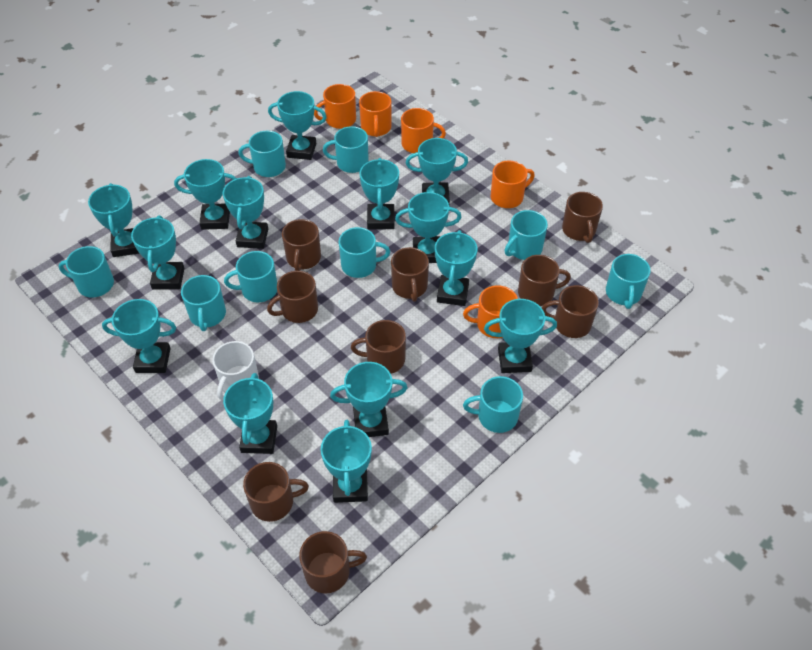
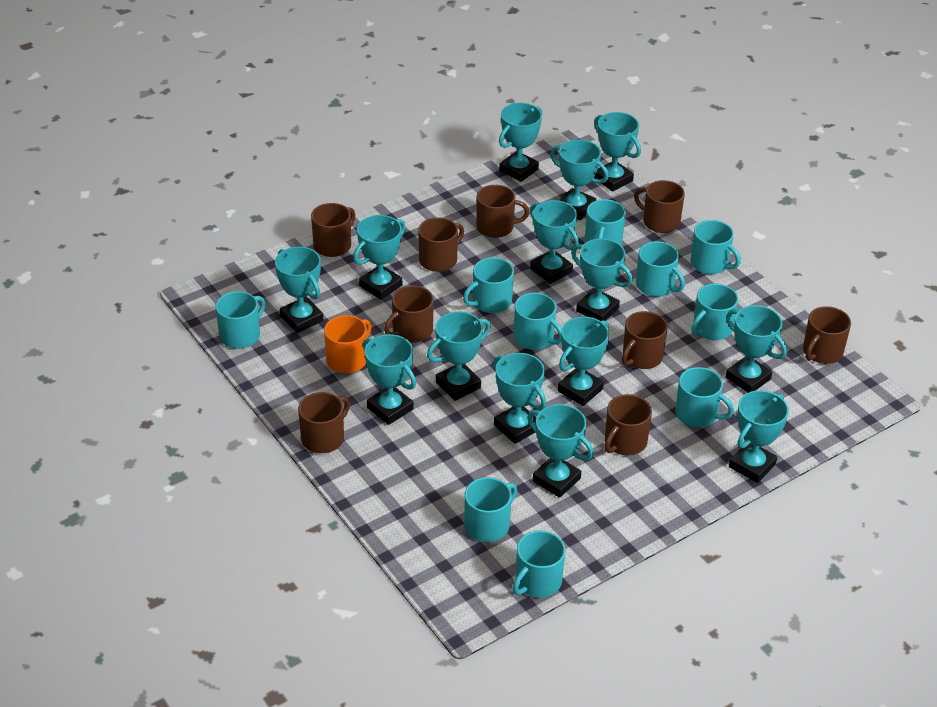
orange mug: 5 -> 1
turquoise mug: 9 -> 10
white mug: 1 -> 0

